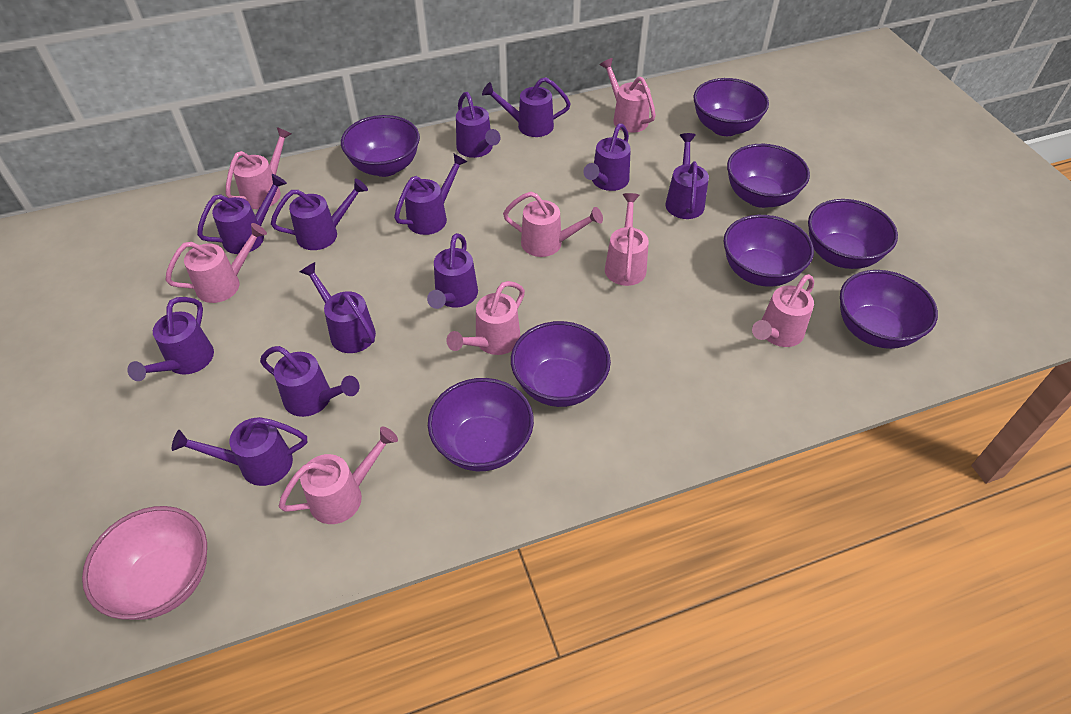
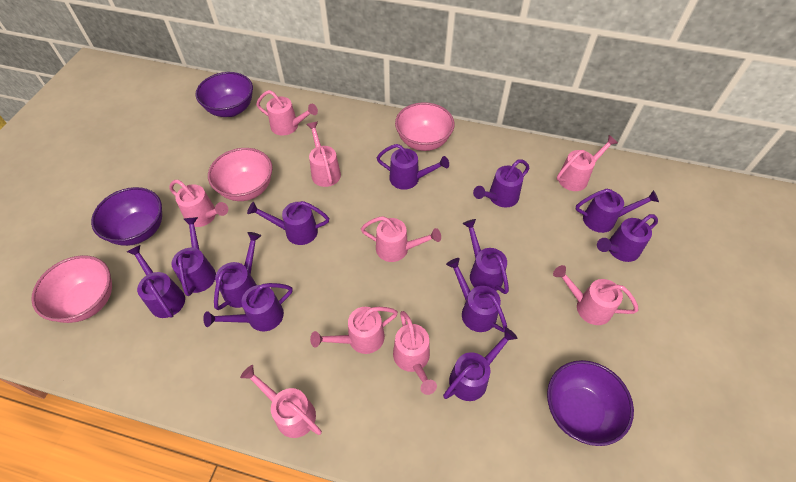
pink bowl: 1 -> 3
pink watering can: 8 -> 9
purple bowl: 8 -> 3

